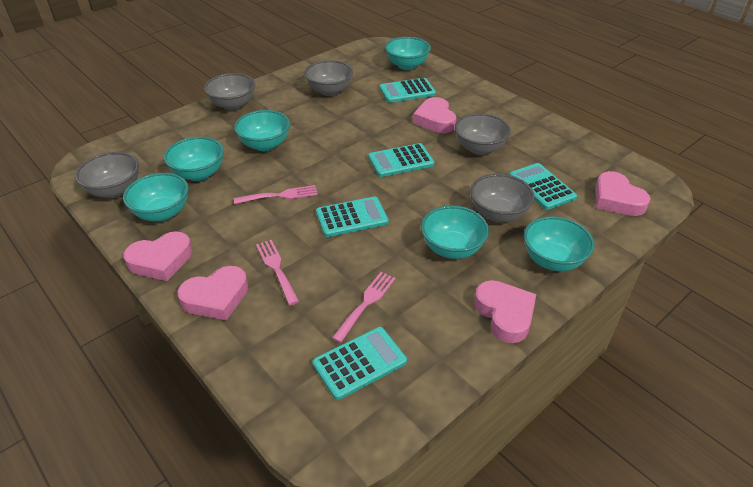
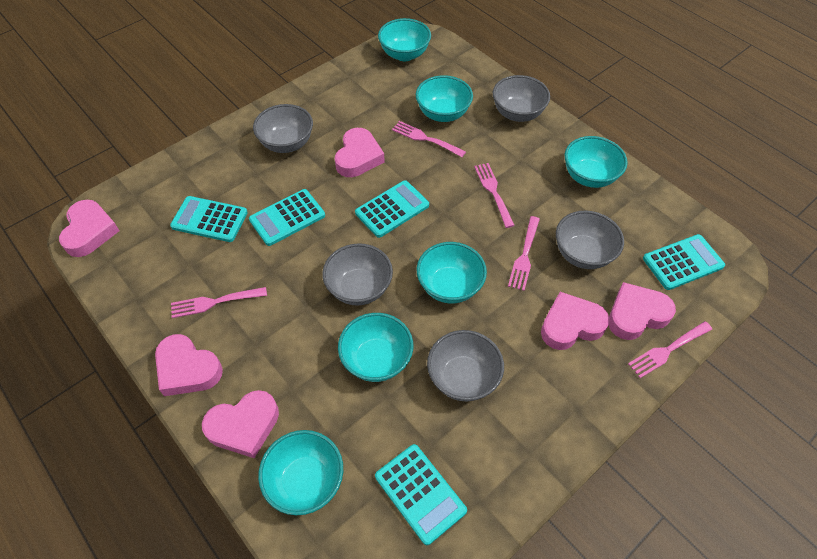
pink fork: 3 -> 5
pink heart: 5 -> 6

